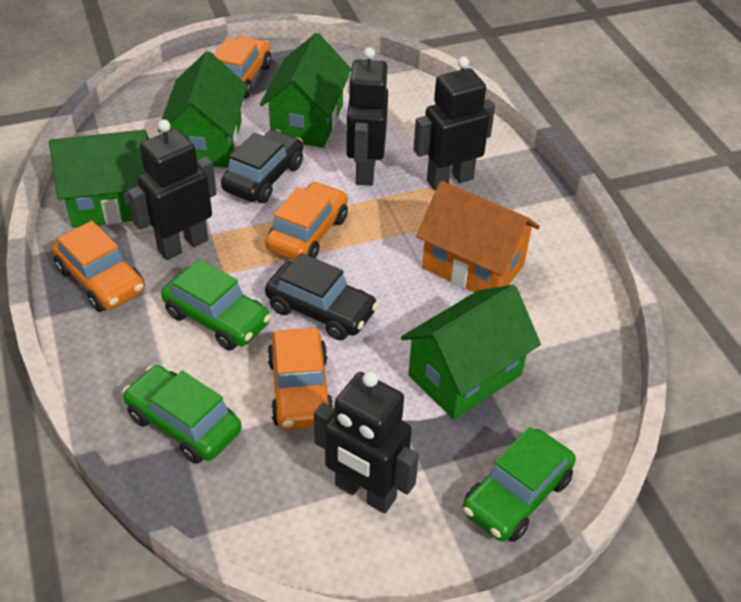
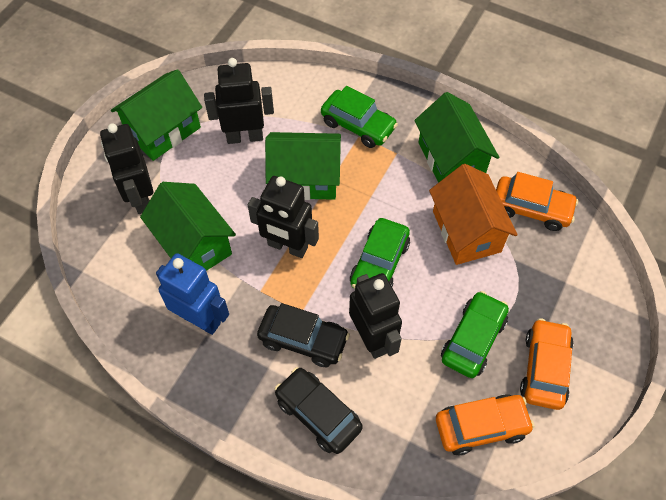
blue robot: 0 -> 1
orange car: 4 -> 3

